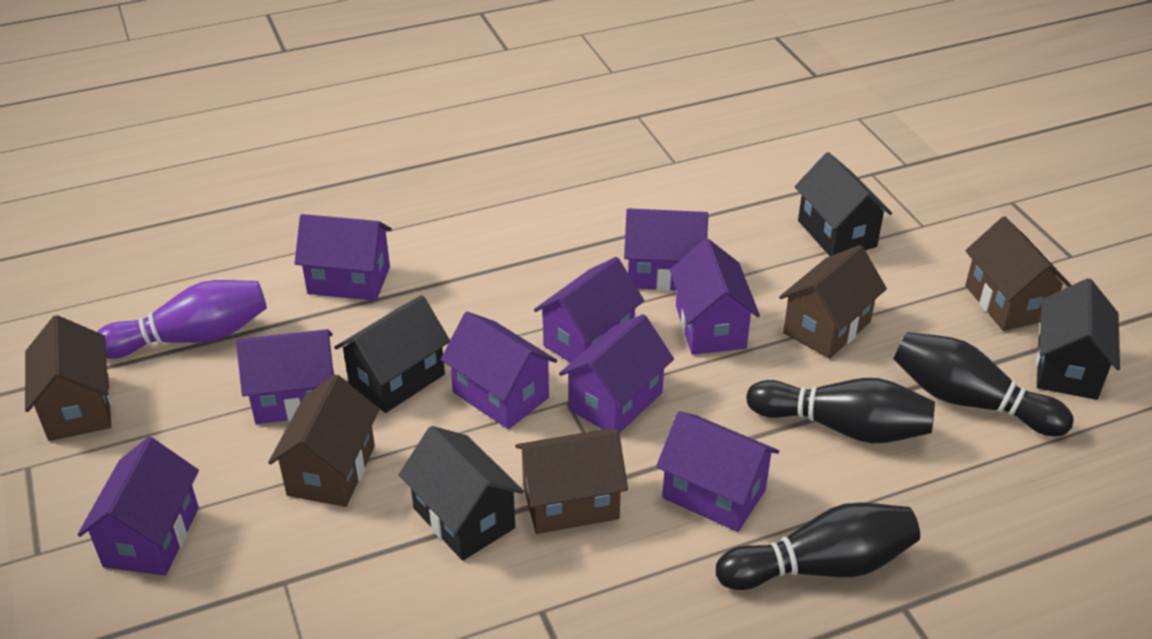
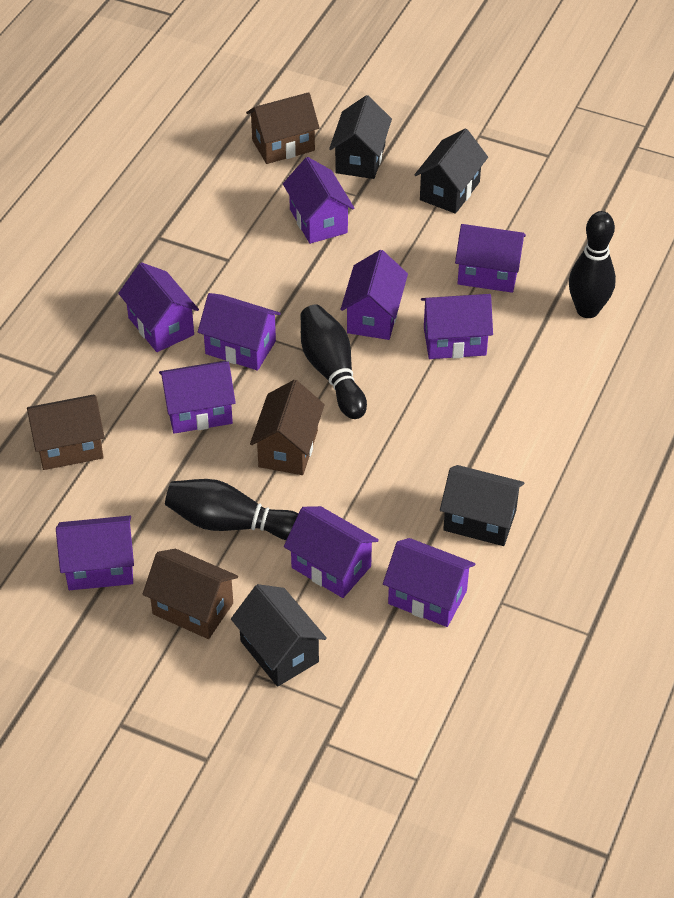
brown house: 5 -> 4
purple bowling pin: 1 -> 0
purple house: 9 -> 10

